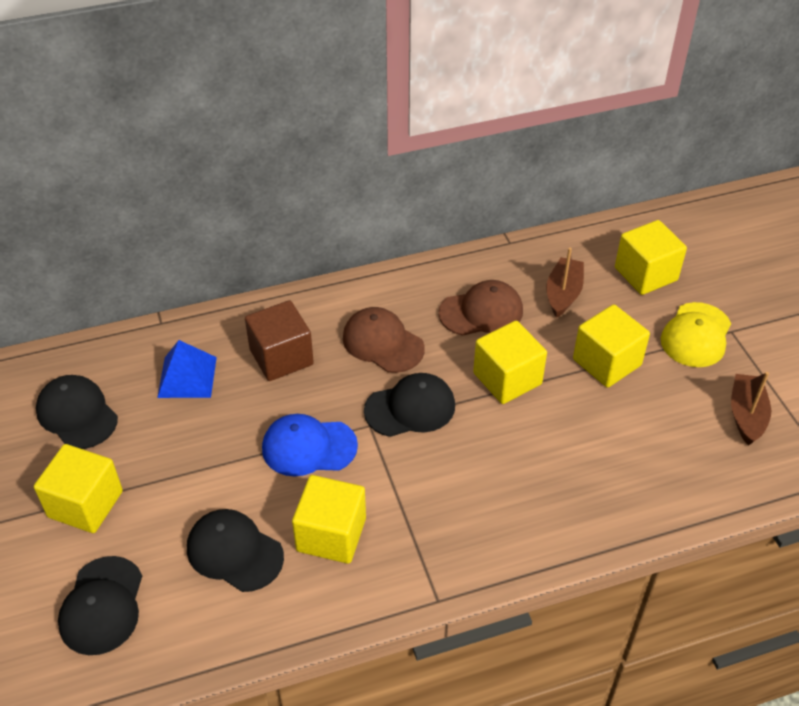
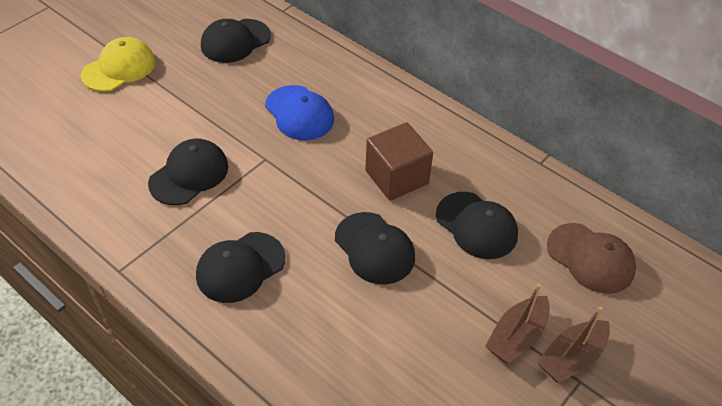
black cap: 4 -> 5
blue pyramid: 1 -> 0
brown cap: 2 -> 1
yellow cube: 5 -> 0

